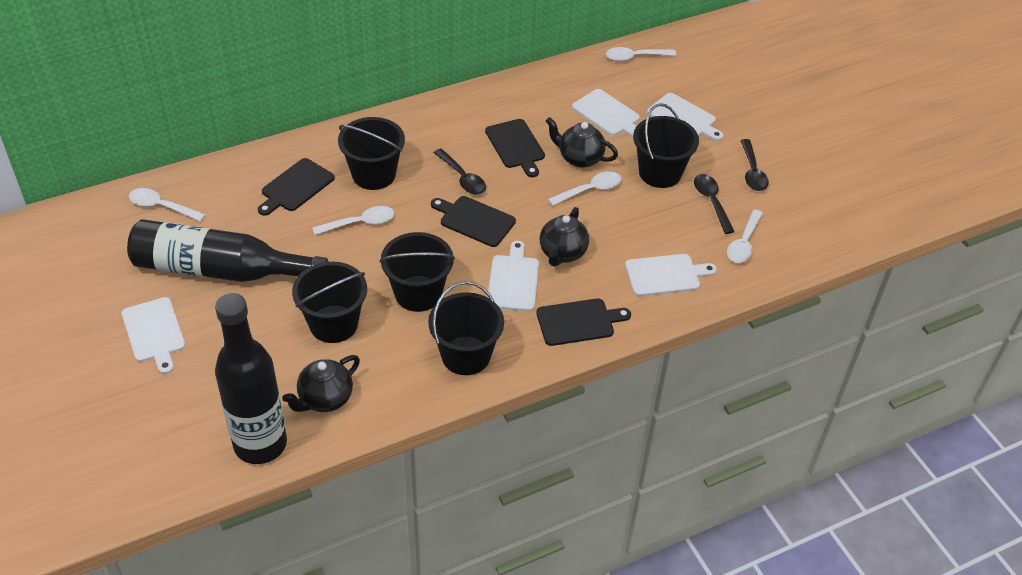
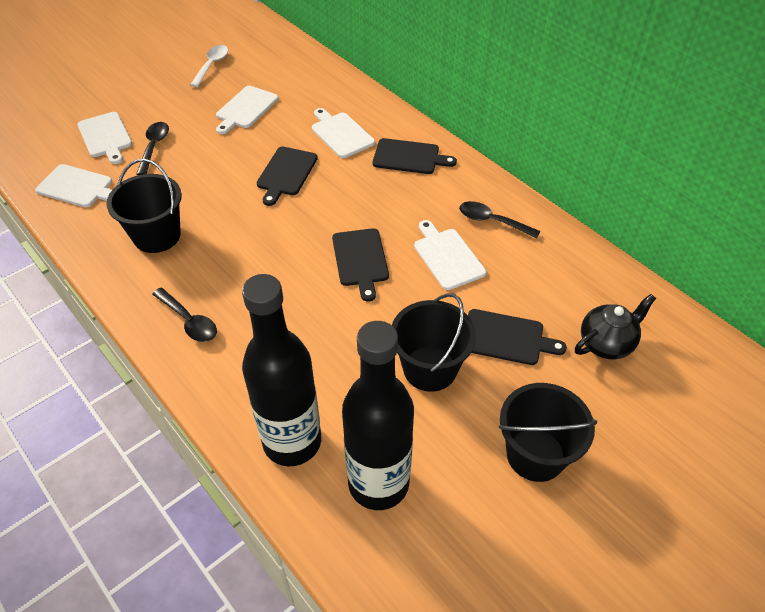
black bucket: 5 -> 3
black teapot: 3 -> 1
white spoon: 5 -> 1

